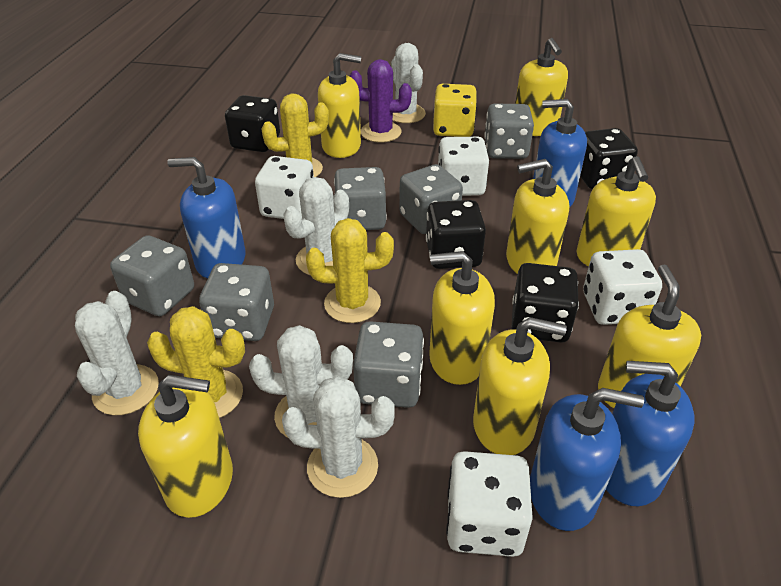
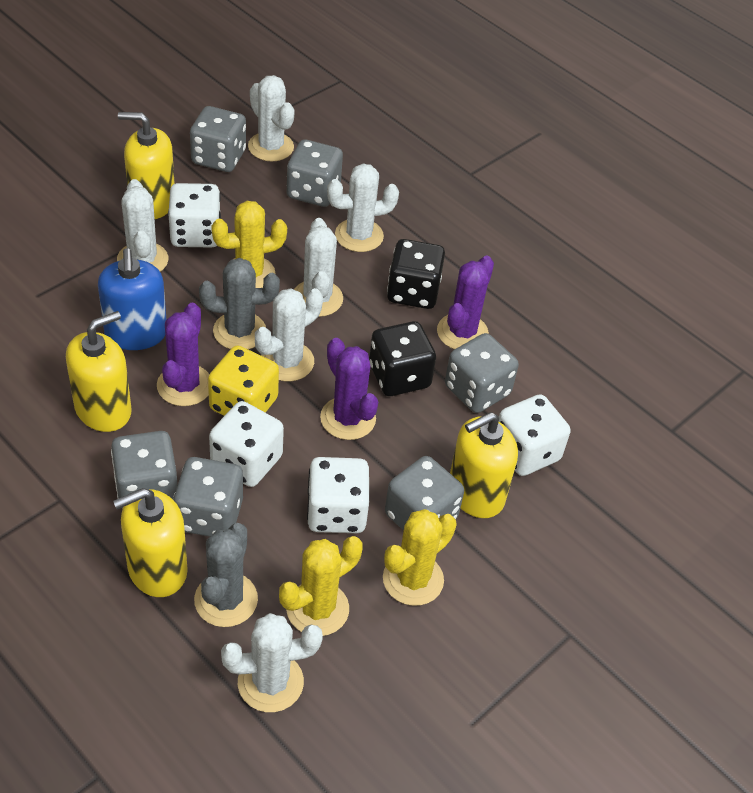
black dice: 4 -> 2
blue soap dispenser: 4 -> 1
grey cactus: 0 -> 2
purple cactus: 1 -> 3
white cactus: 5 -> 6
yellow soap dispenser: 8 -> 4

